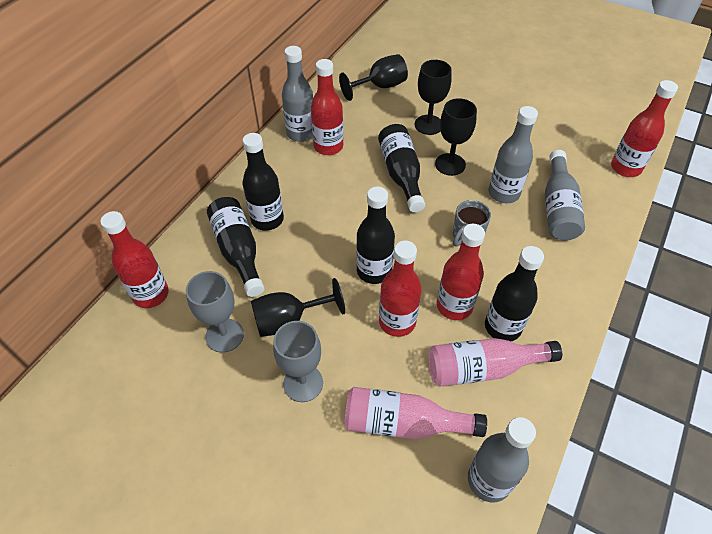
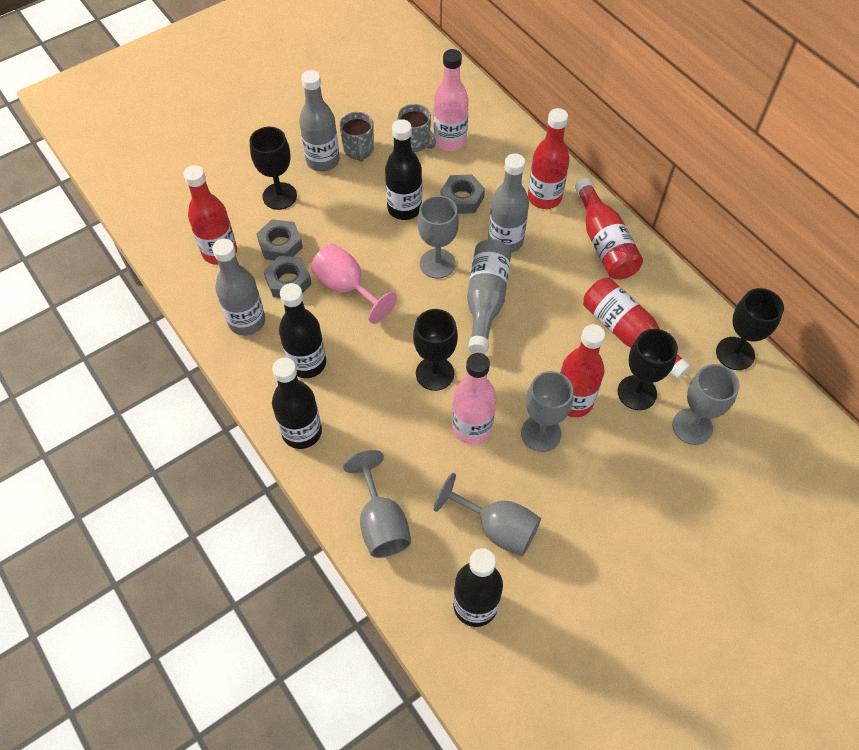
black bottle: 5 -> 4
grey goblet: 2 -> 5
grey mug: 1 -> 2
grey nut: 0 -> 3
pink goblet: 0 -> 1

